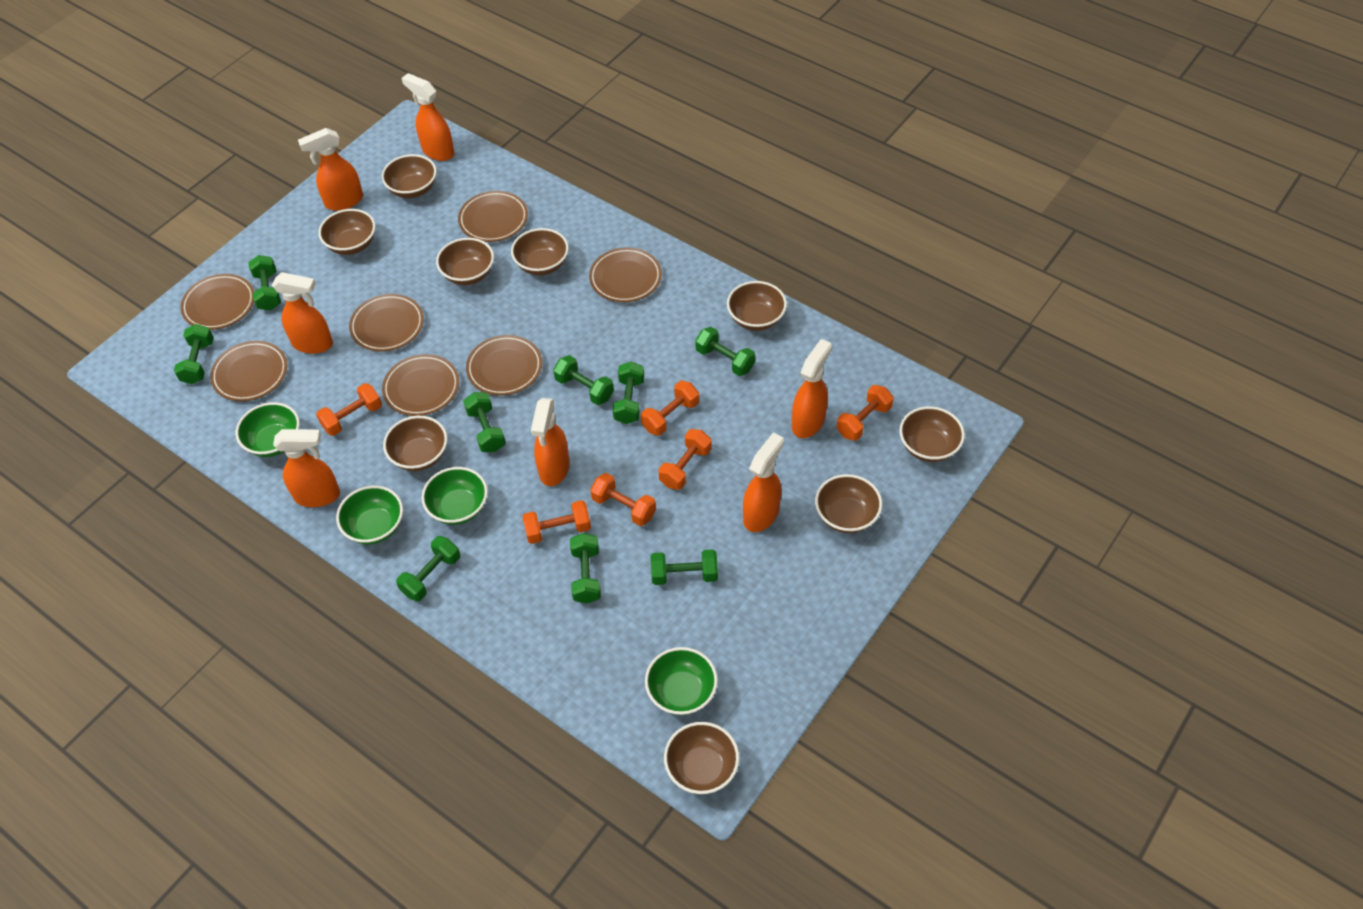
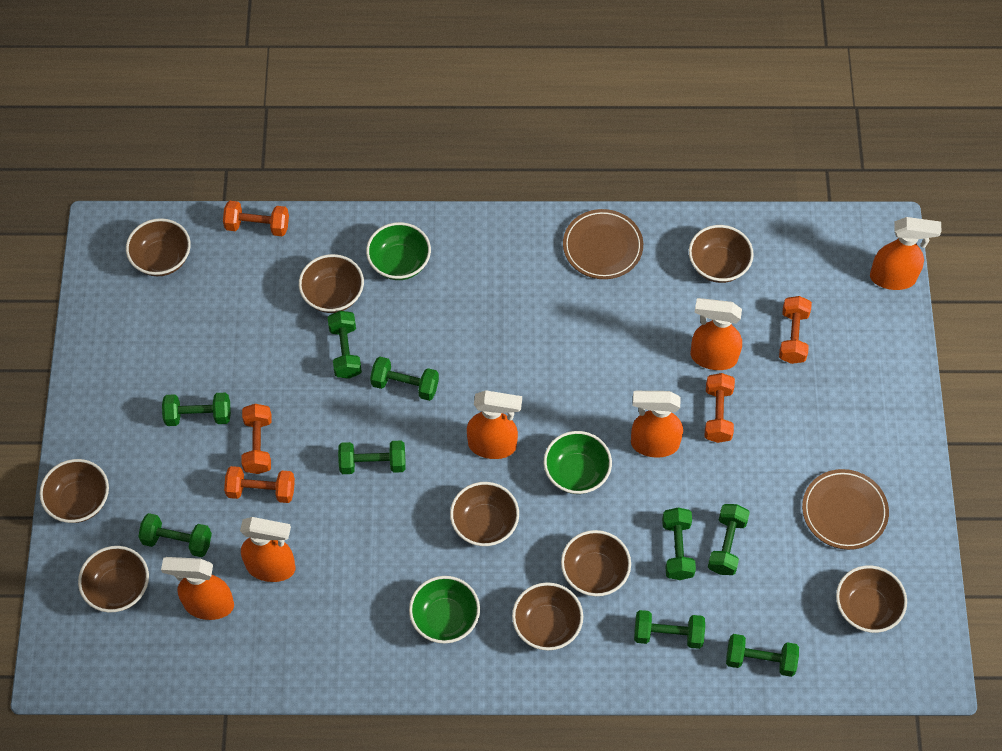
brown plate: 7 -> 2
green bowl: 4 -> 3
orange dumbbell: 6 -> 5
orange spray bottle: 7 -> 6

